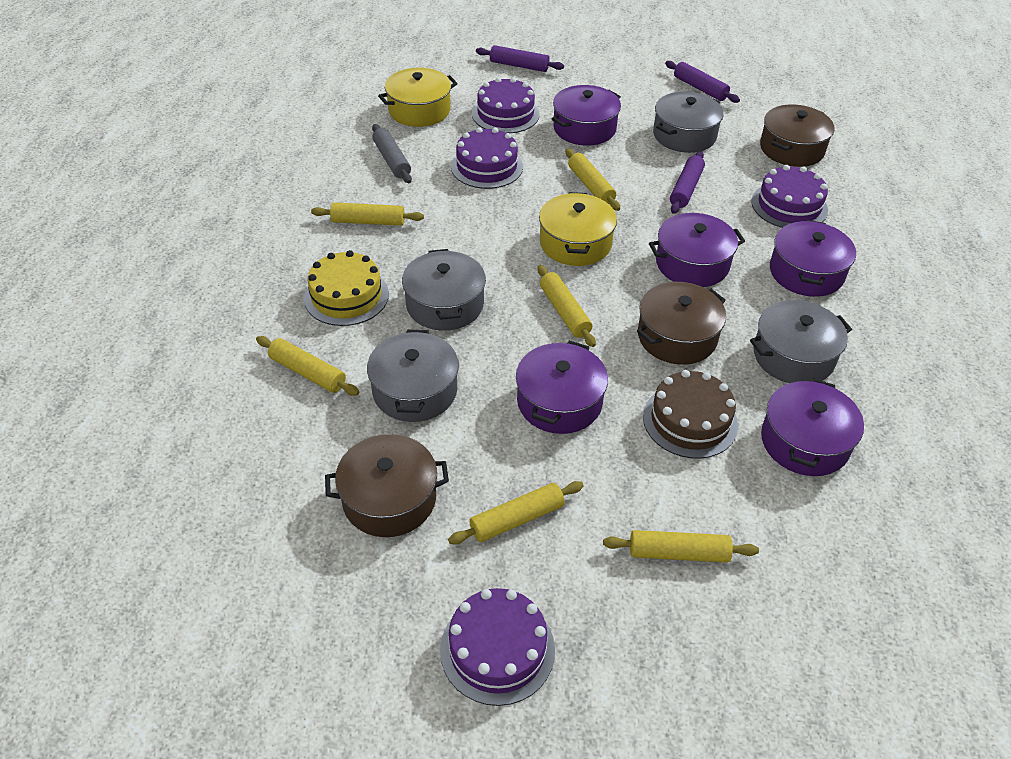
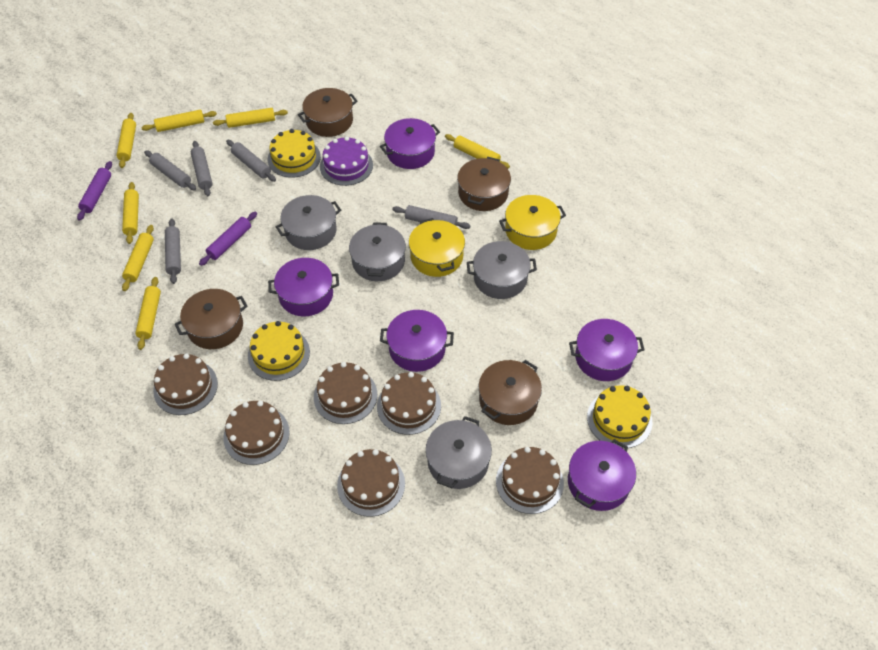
brown cake: 1 -> 6
brown pot: 3 -> 4
grey rolling pin: 1 -> 5
purple cake: 4 -> 1
purple rolling pin: 3 -> 2
yellow cake: 1 -> 3
yellow rolling pin: 6 -> 7

